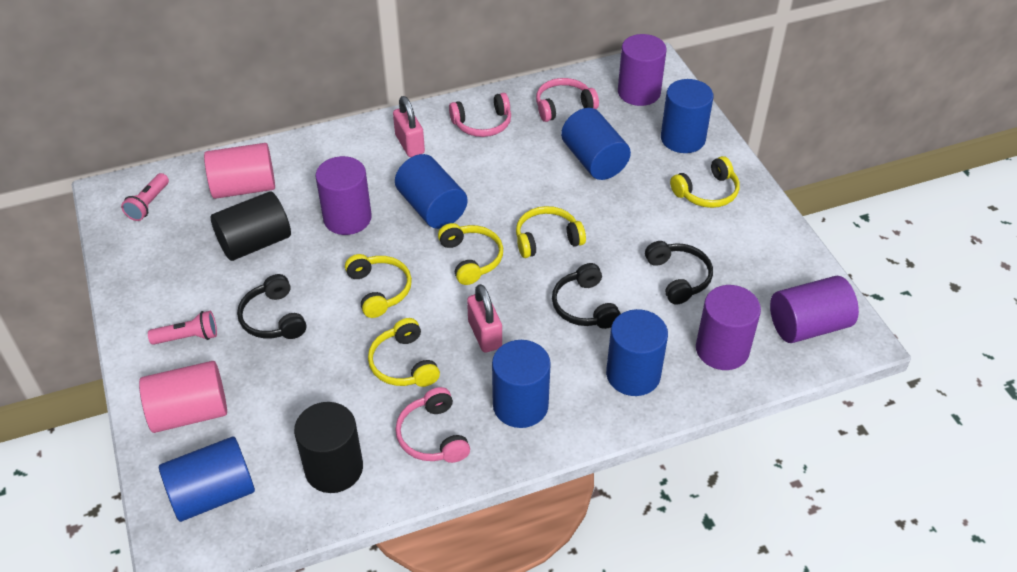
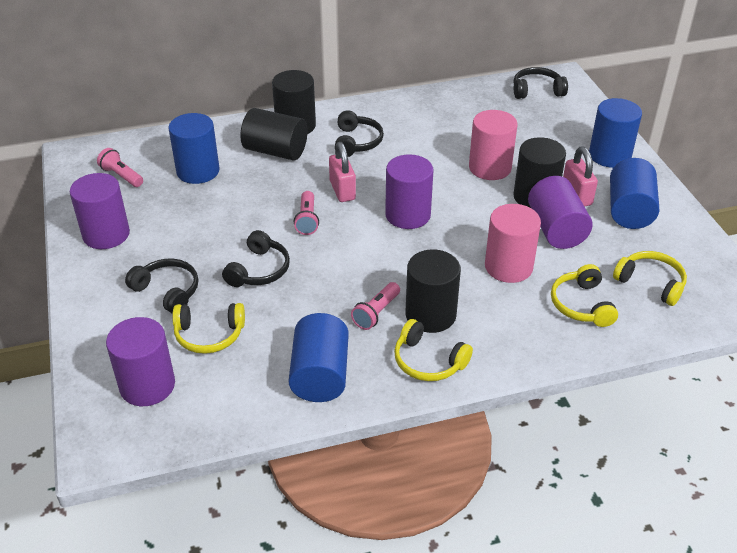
black cylinder: 2 -> 4
black headphones: 3 -> 4
blue cylinder: 6 -> 4
pink flashlight: 2 -> 3
pink headphones: 3 -> 0
yellow headphones: 5 -> 4

